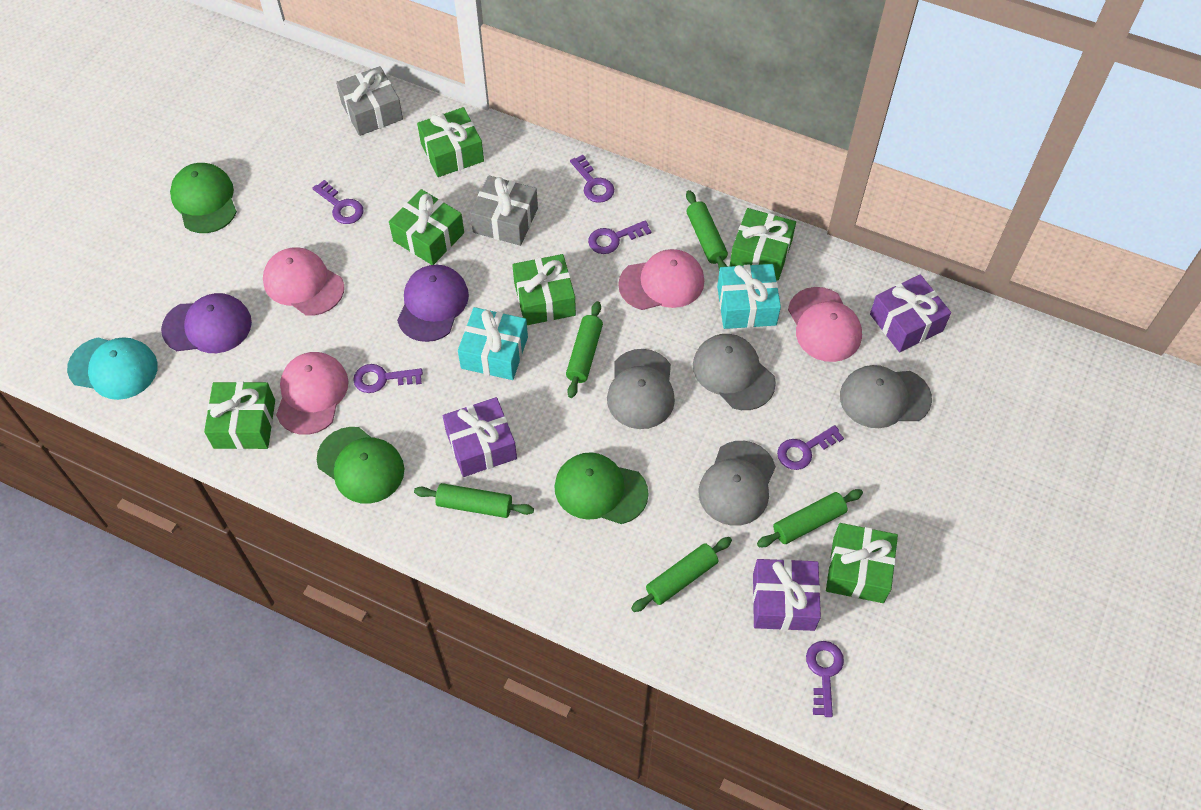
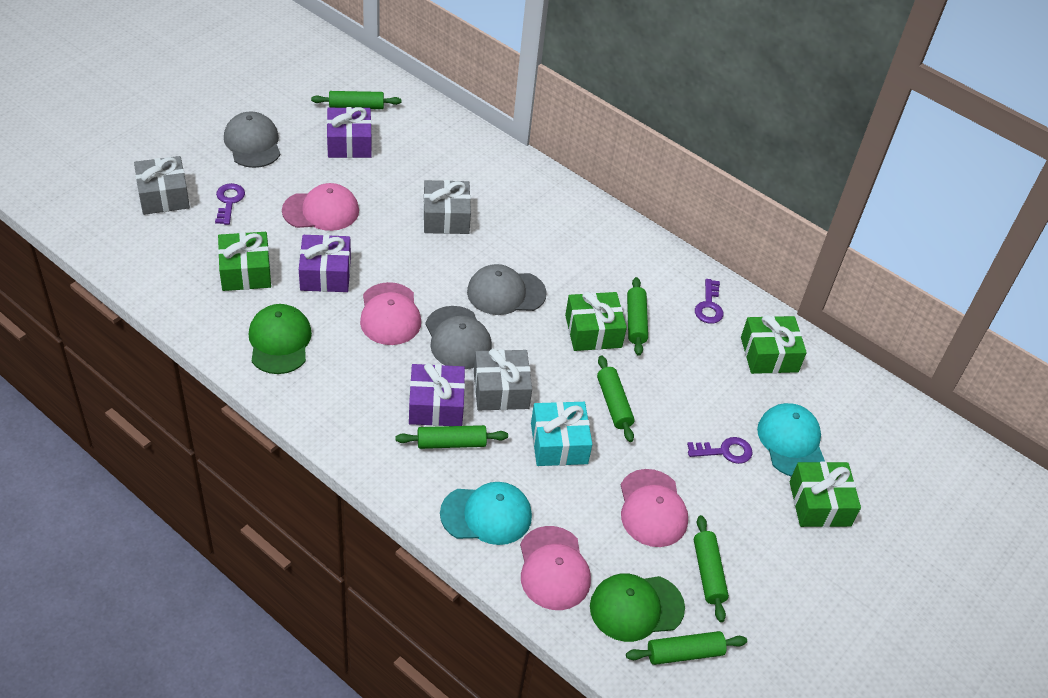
green cap: 3 -> 2
green gift: 6 -> 4
green rolling pin: 5 -> 6
grey cap: 4 -> 3
grey gift: 2 -> 3
purple cap: 2 -> 0
purple key: 6 -> 3
turquoise cap: 1 -> 2
turquoise gift: 2 -> 1

